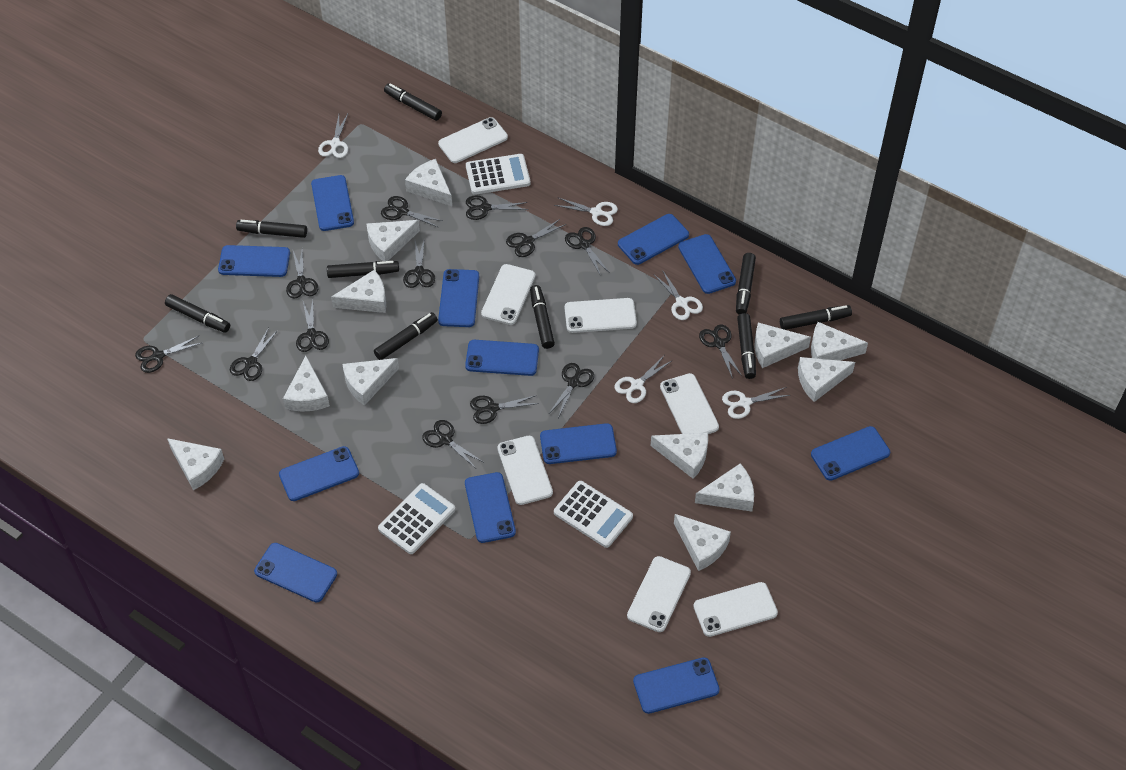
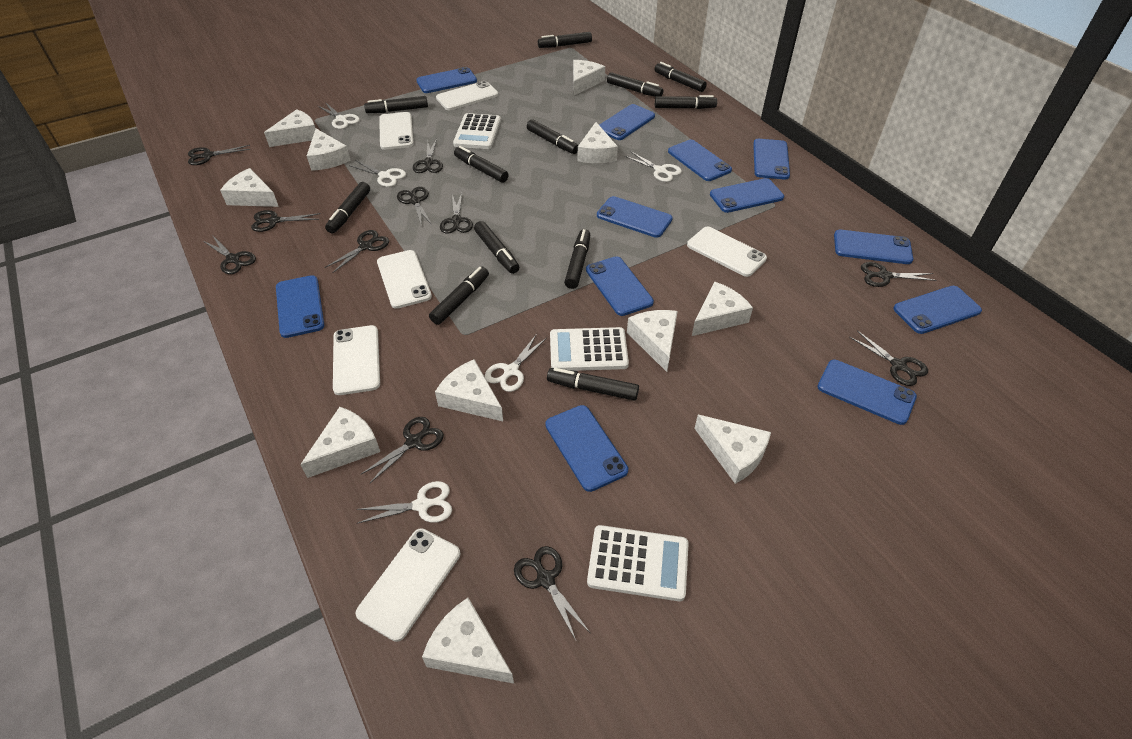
black marker: 9 -> 12
black scissors: 13 -> 11
white cheese: 12 -> 11
white phone: 7 -> 6

